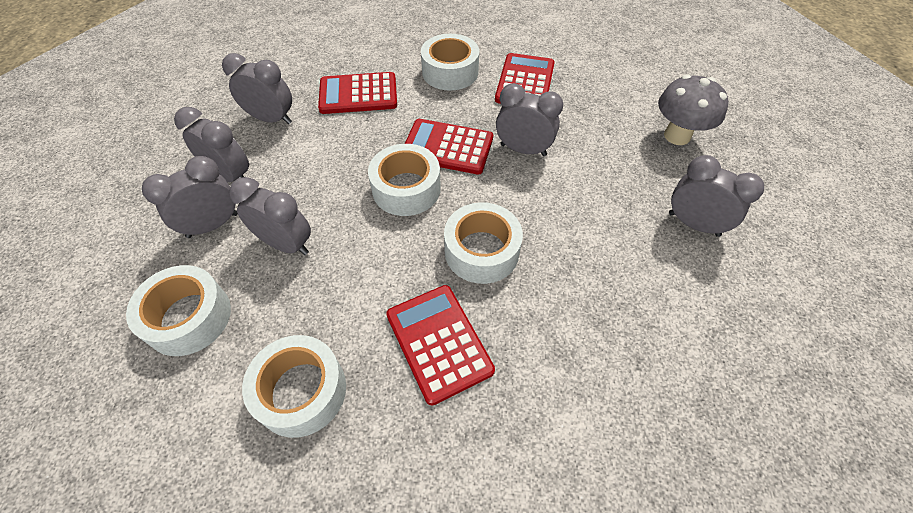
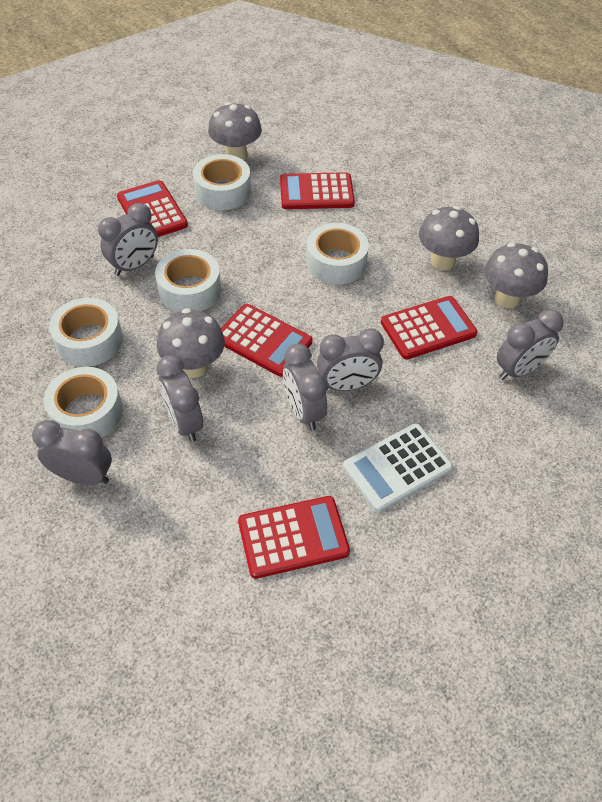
grey mushroom: 1 -> 4
red calculator: 4 -> 5
white calculator: 0 -> 1

